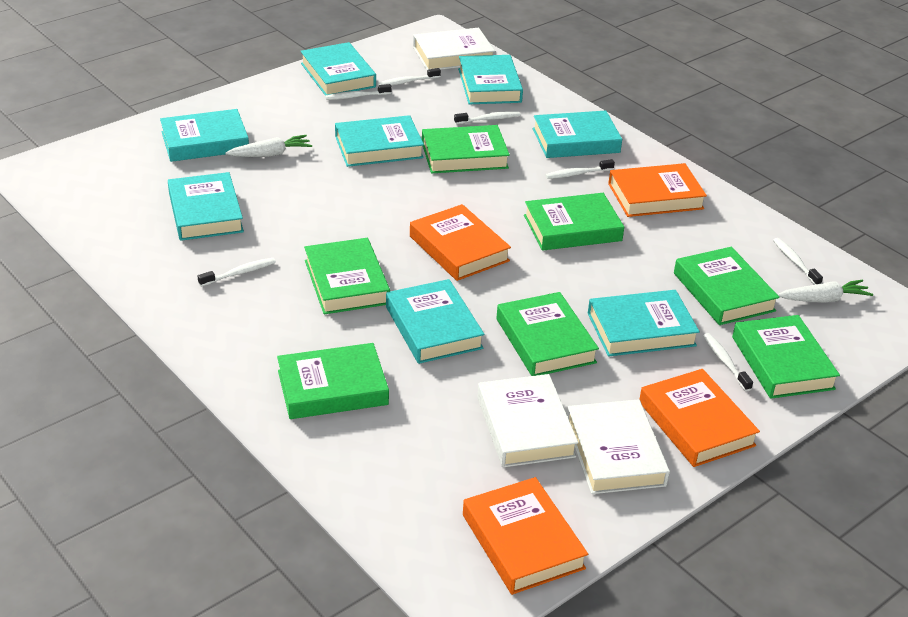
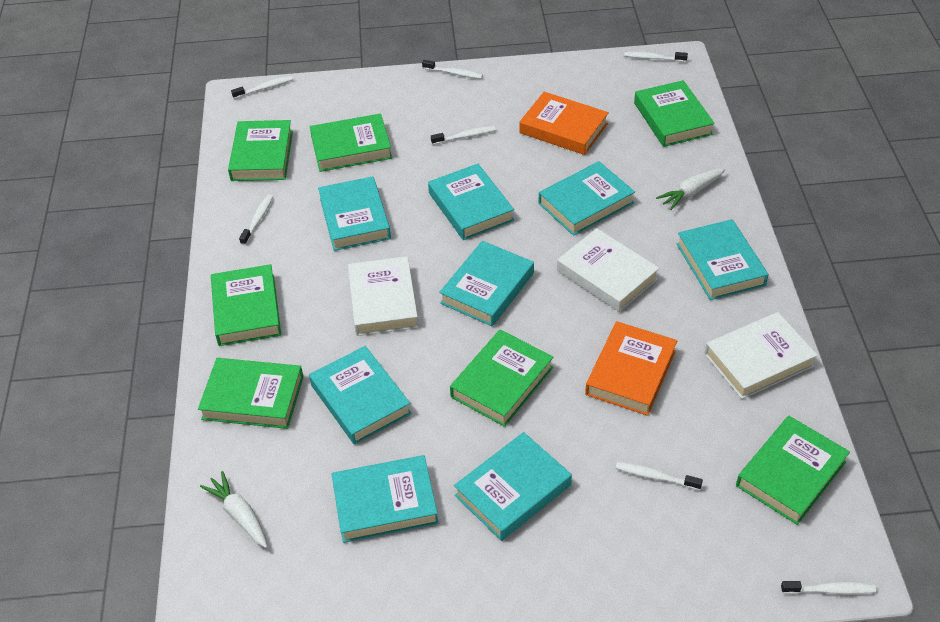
orange book: 4 -> 2

